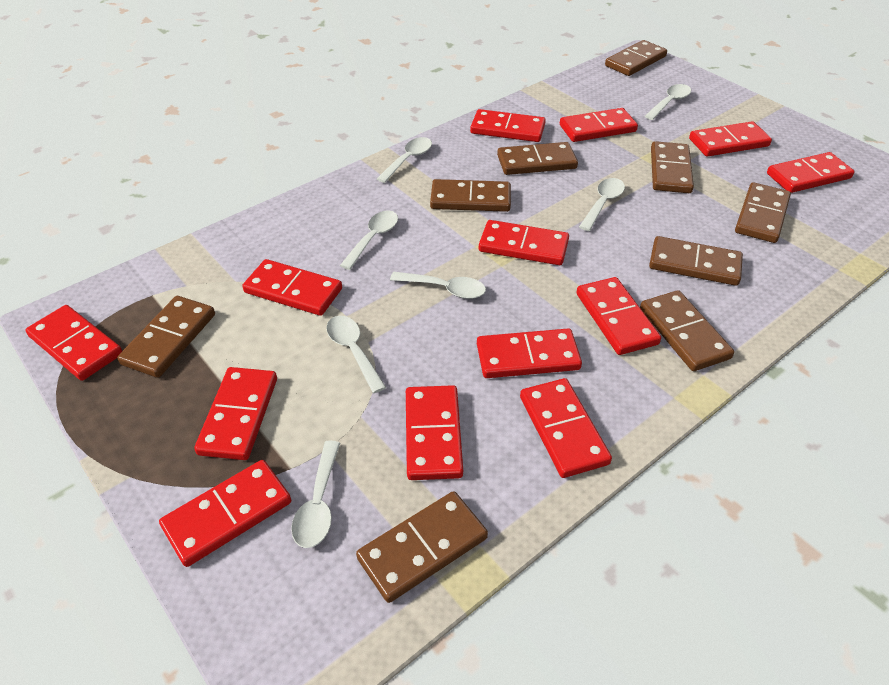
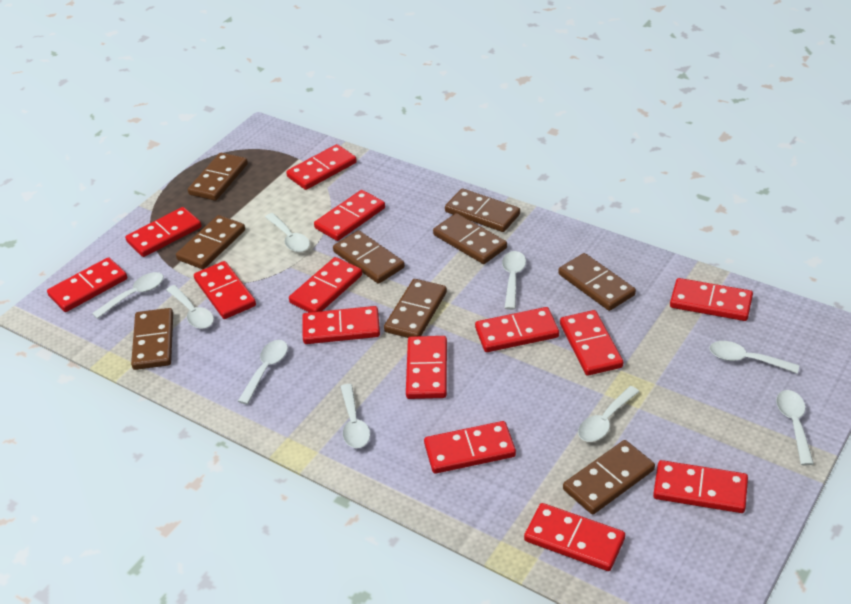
red domino: 13 -> 14
white spoon: 7 -> 9

